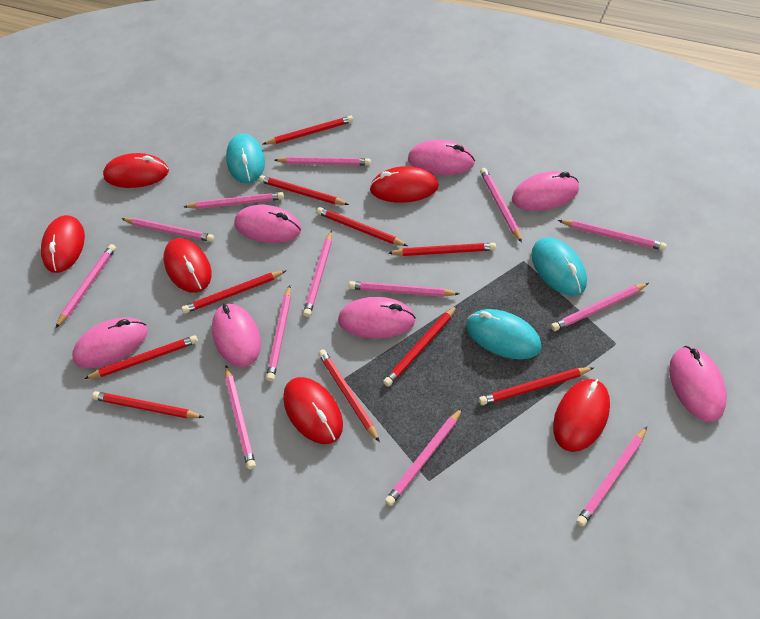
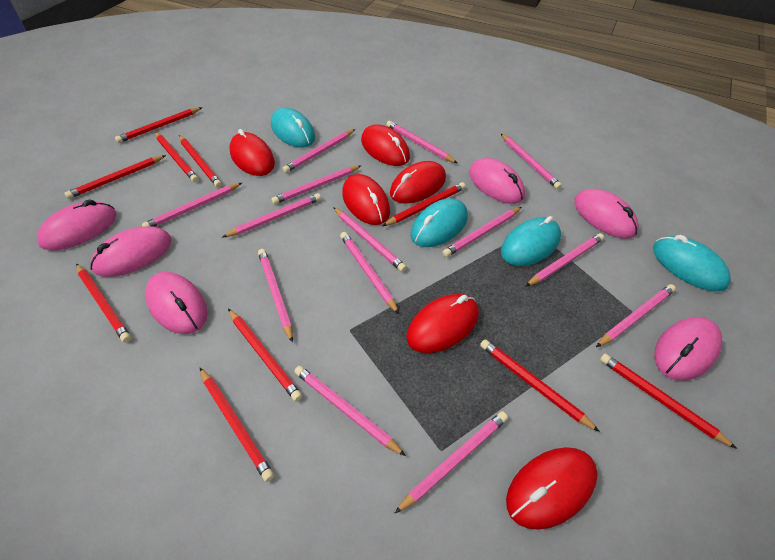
pink mouse: 7 -> 6
pink pencil: 13 -> 14
turquoise mouse: 3 -> 4

